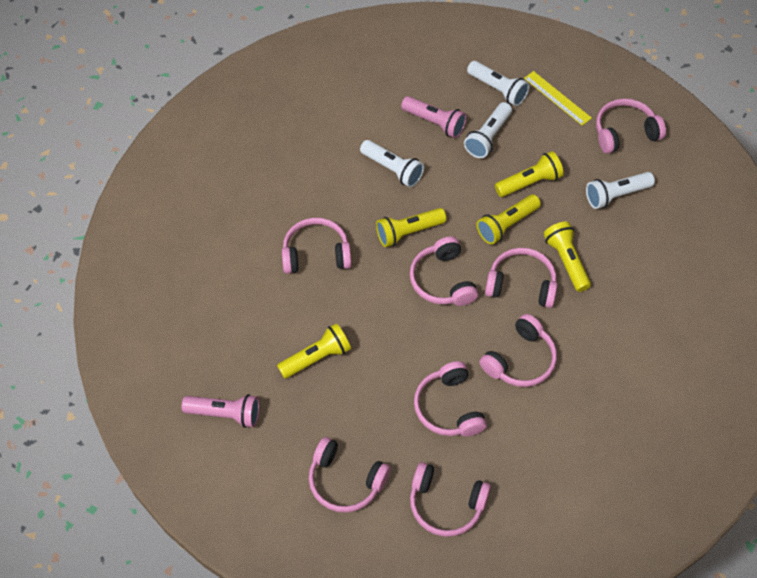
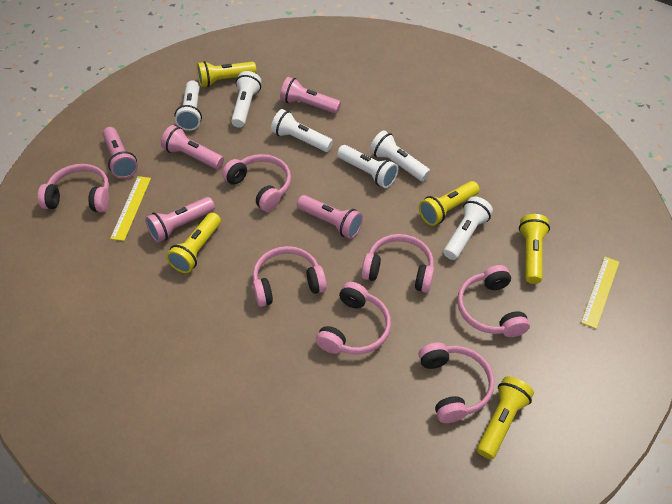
pink flashlight: 2 -> 5
pink headphones: 8 -> 7
white flashlight: 4 -> 6
yellow ruler: 1 -> 2

